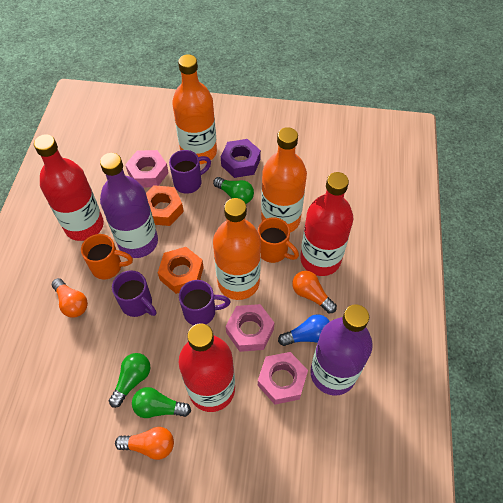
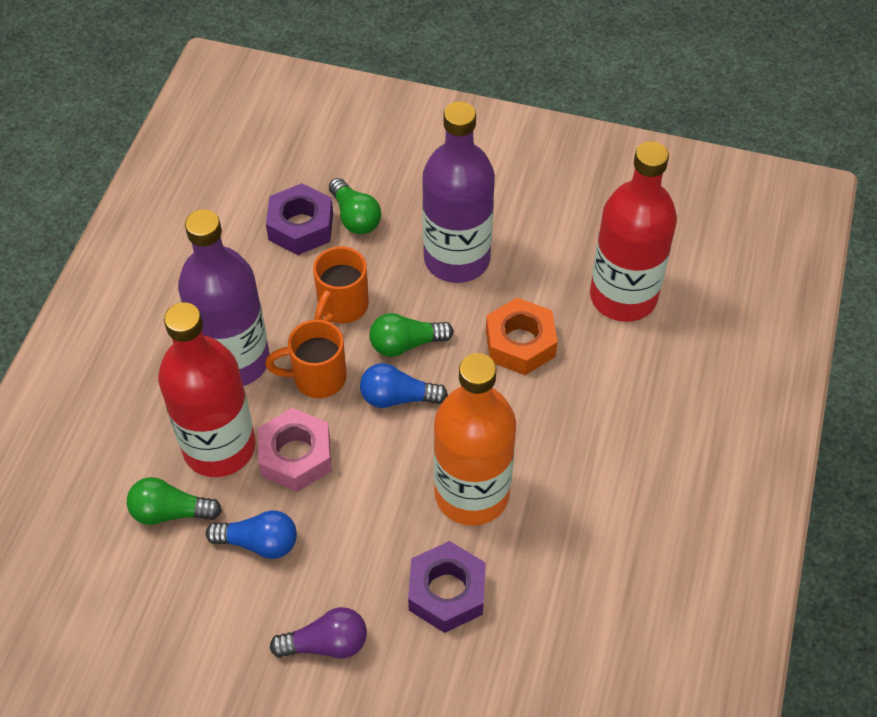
blue light bulb: 1 -> 2
orange bottle: 3 -> 1
orange light bulb: 3 -> 0
orange nut: 2 -> 1
pink nut: 3 -> 1
purple light bulb: 0 -> 1
purple mug: 3 -> 0
purple nut: 1 -> 2
red bottle: 3 -> 2

